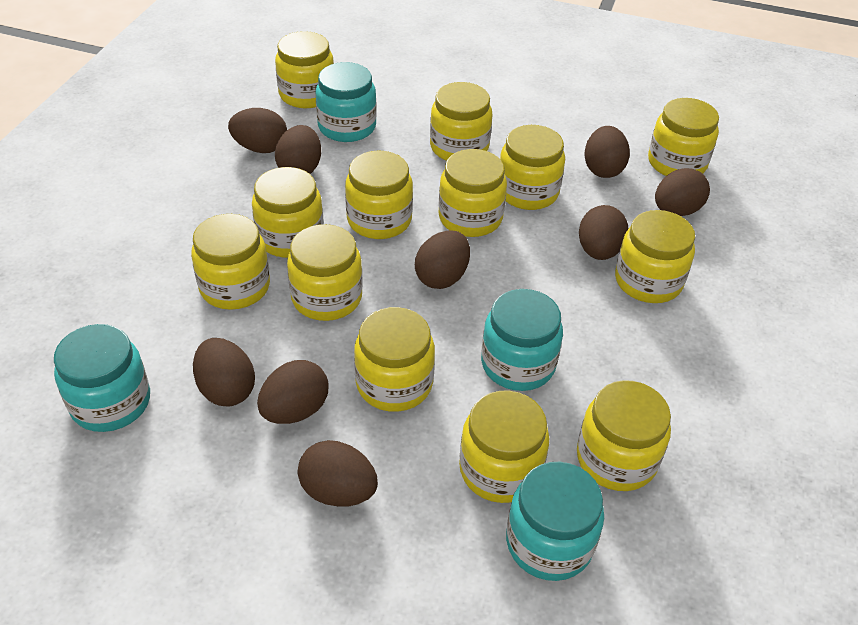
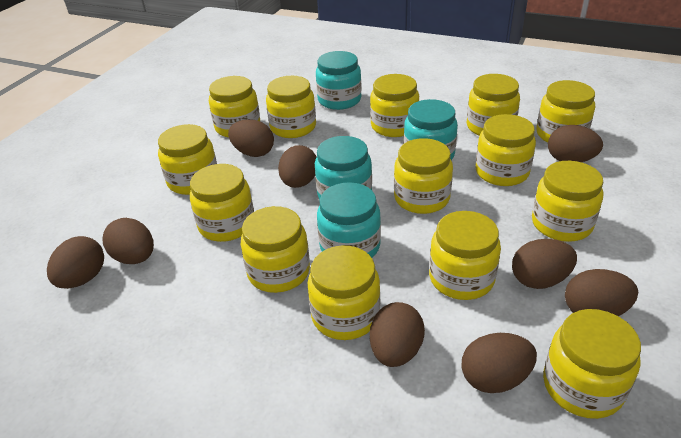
yellow jar: 13 -> 14

